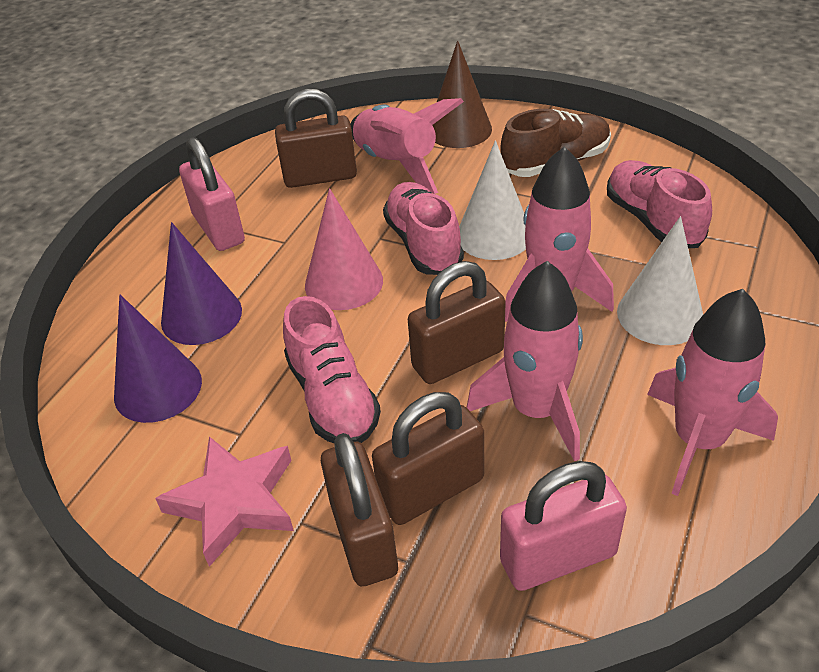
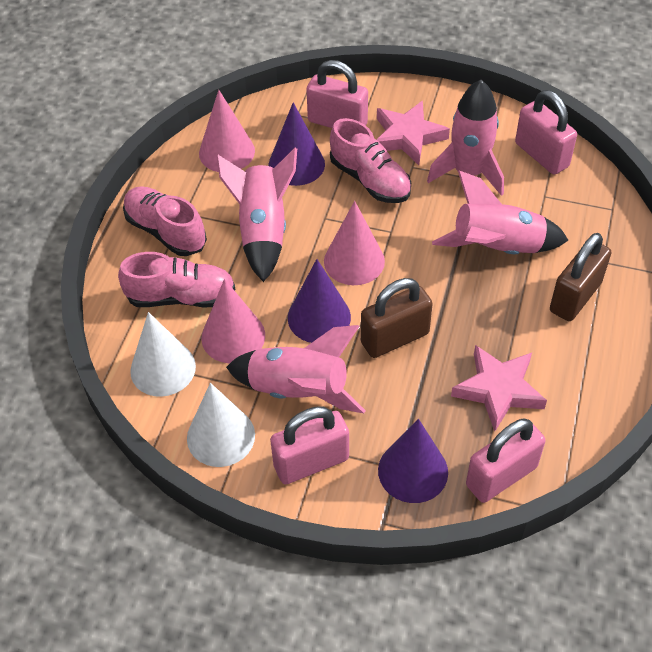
brown cone: 1 -> 0
brown padlock: 4 -> 2
brown shoe: 1 -> 0
pink cone: 1 -> 3
pink padlock: 2 -> 4
pink star: 1 -> 2
purple cone: 2 -> 3

